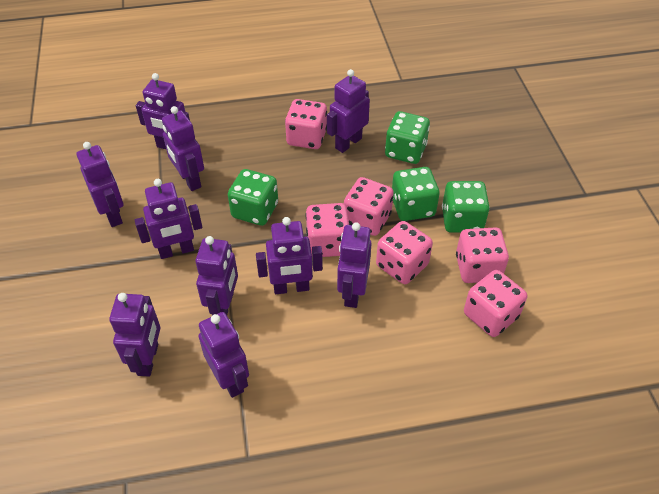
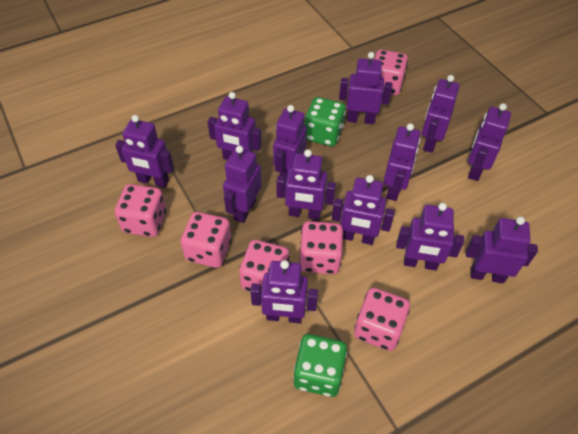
green dice: 4 -> 2
purple robot: 10 -> 13

